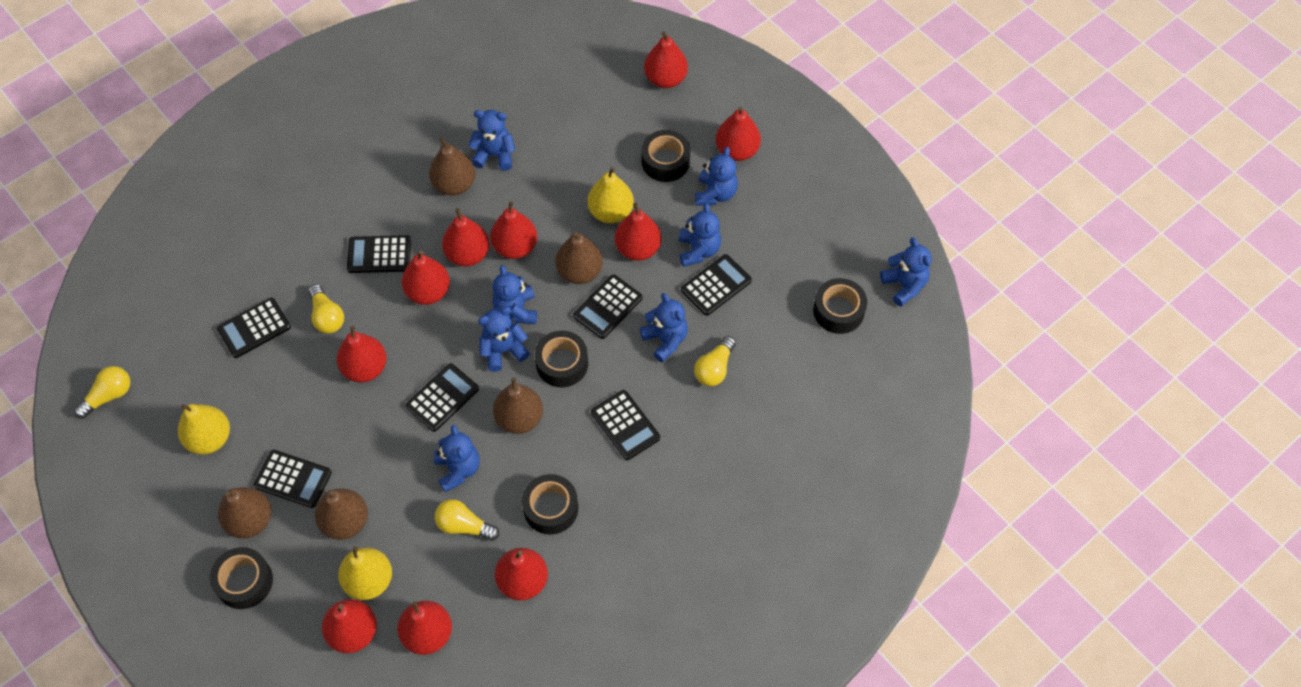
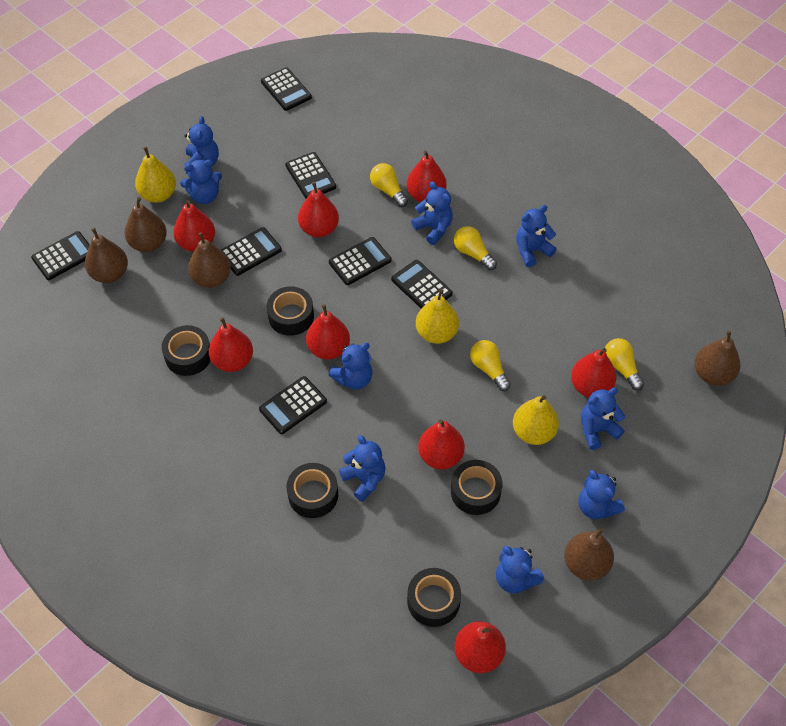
blue teddy bear: 8 -> 9
red pear: 10 -> 8

